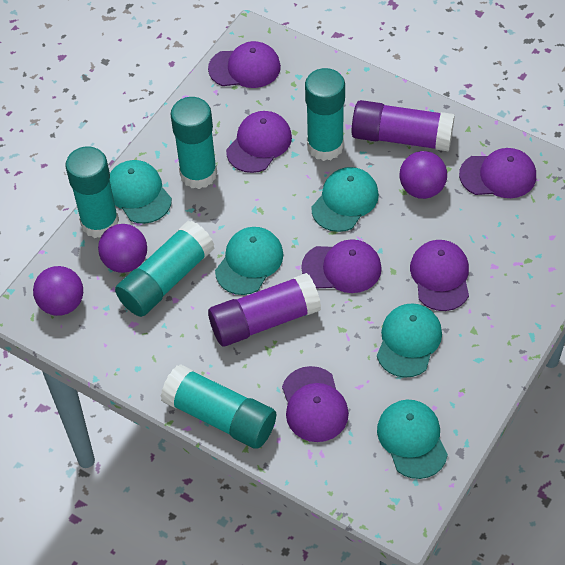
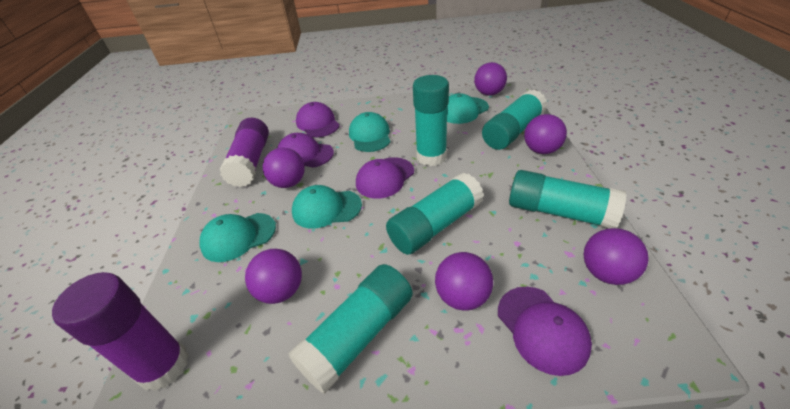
purple ball: 3 -> 6
purple cap: 6 -> 4
turquoise cap: 5 -> 4

